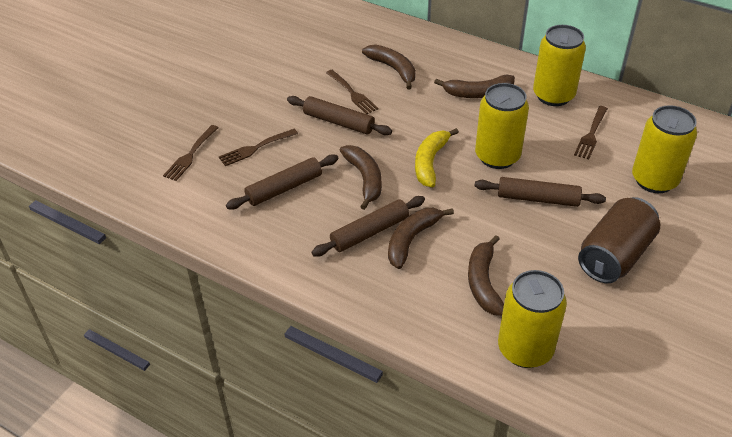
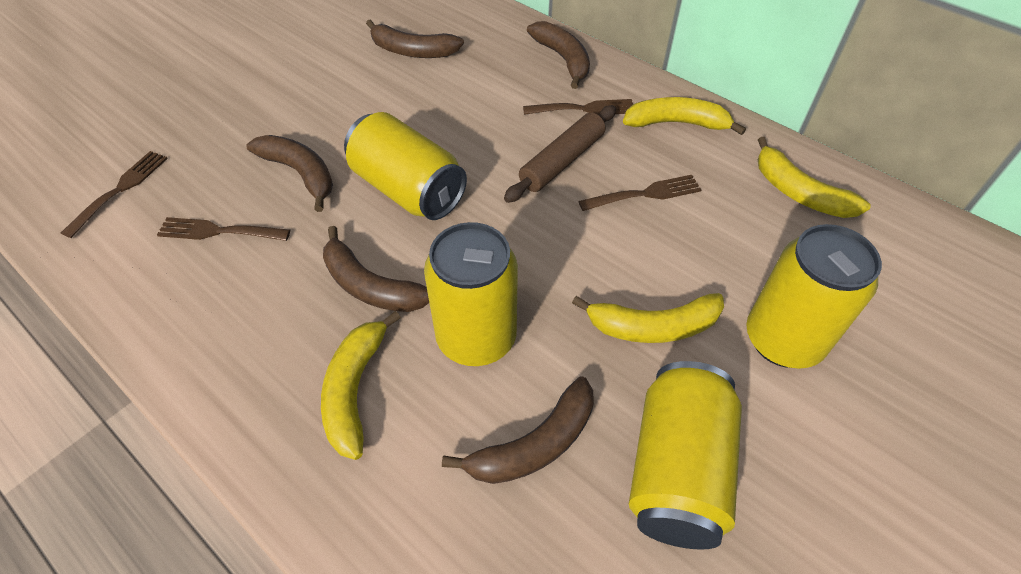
brown can: 1 -> 0
brown rolling pin: 4 -> 1
yellow banana: 1 -> 4

